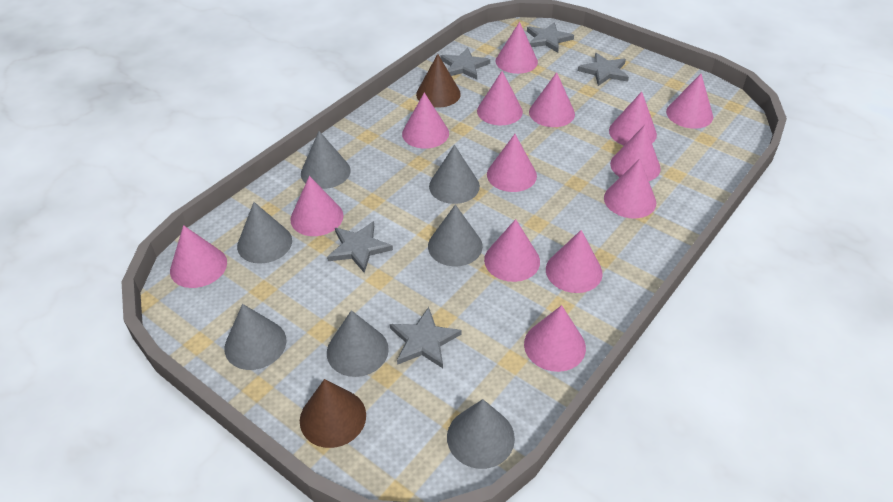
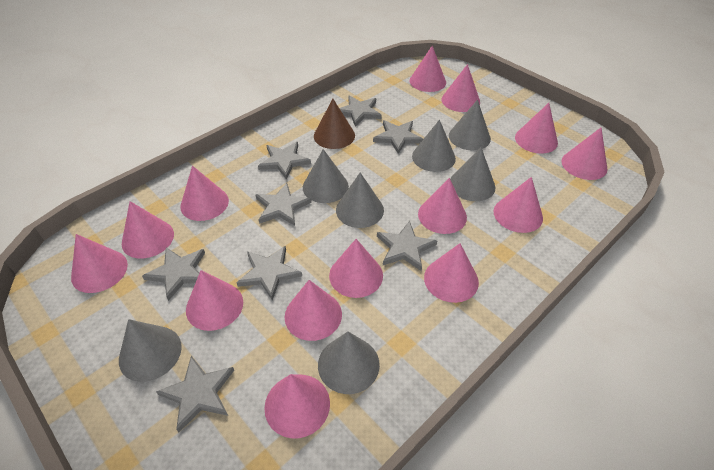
brown cone: 2 -> 1
grey star: 5 -> 8

